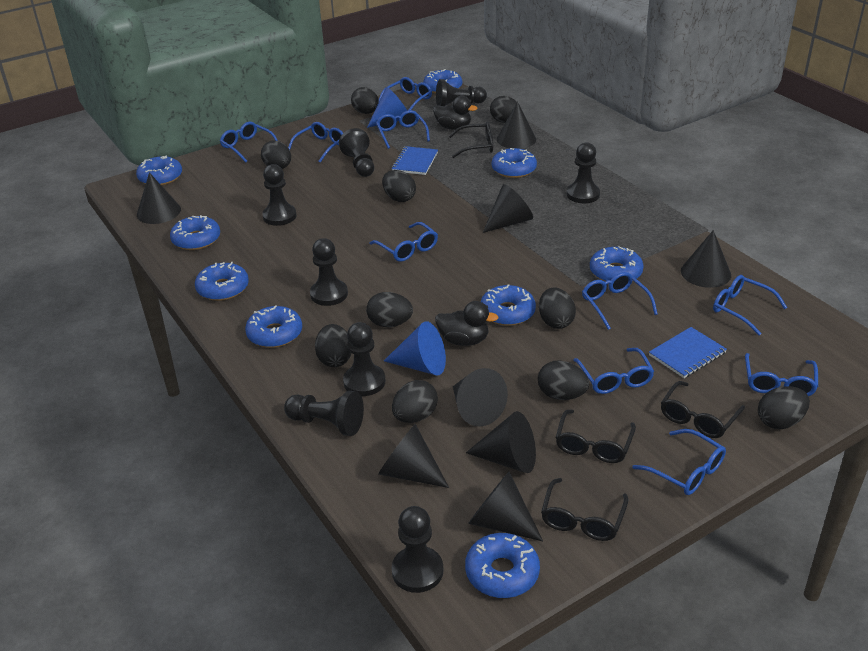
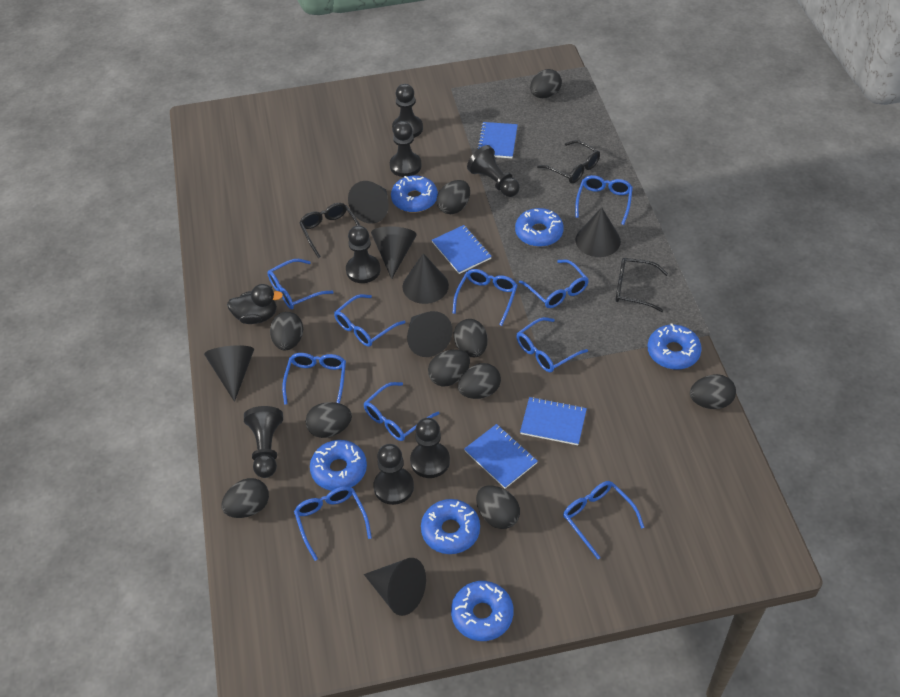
black cone: 8 -> 7
black duck: 2 -> 1
black glasses: 4 -> 3
black pawn: 8 -> 7
blue cone: 2 -> 0
blue donut: 9 -> 6
blue notebook: 2 -> 4

